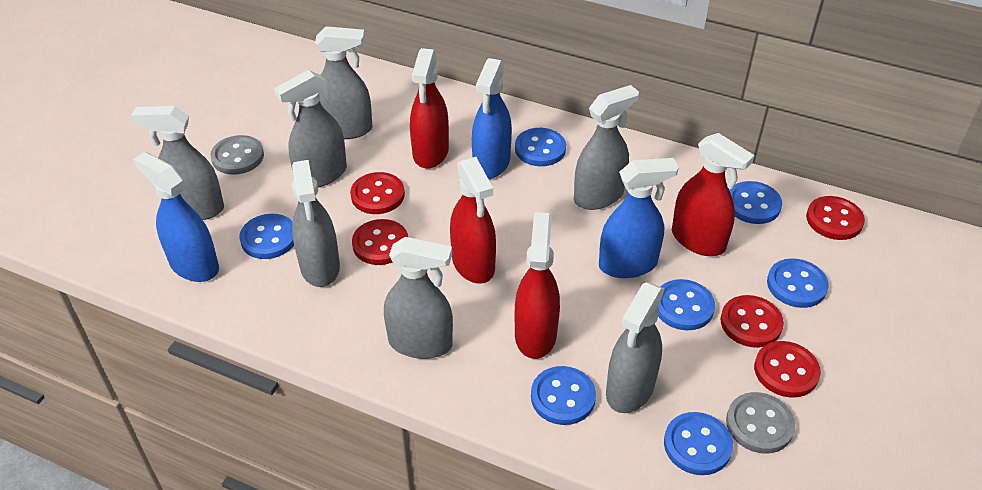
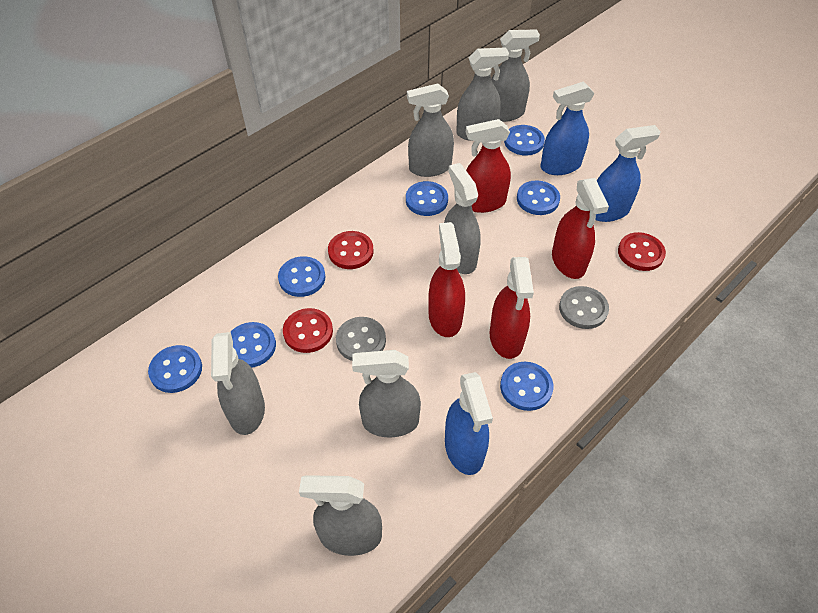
red button: 5 -> 3

